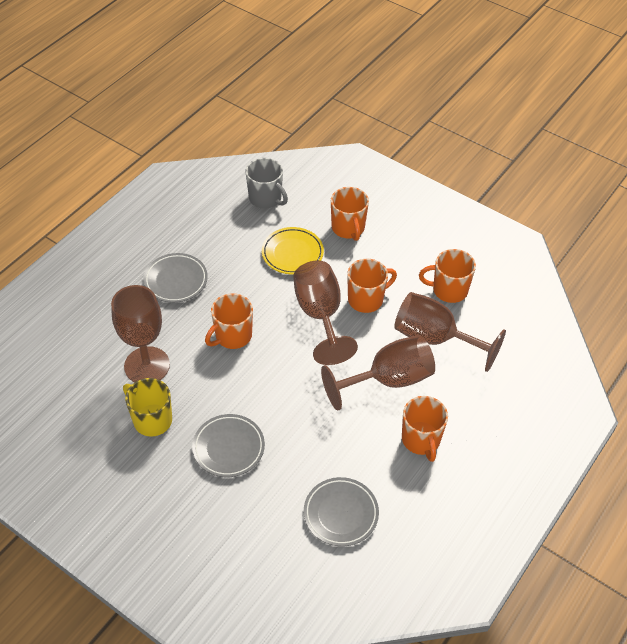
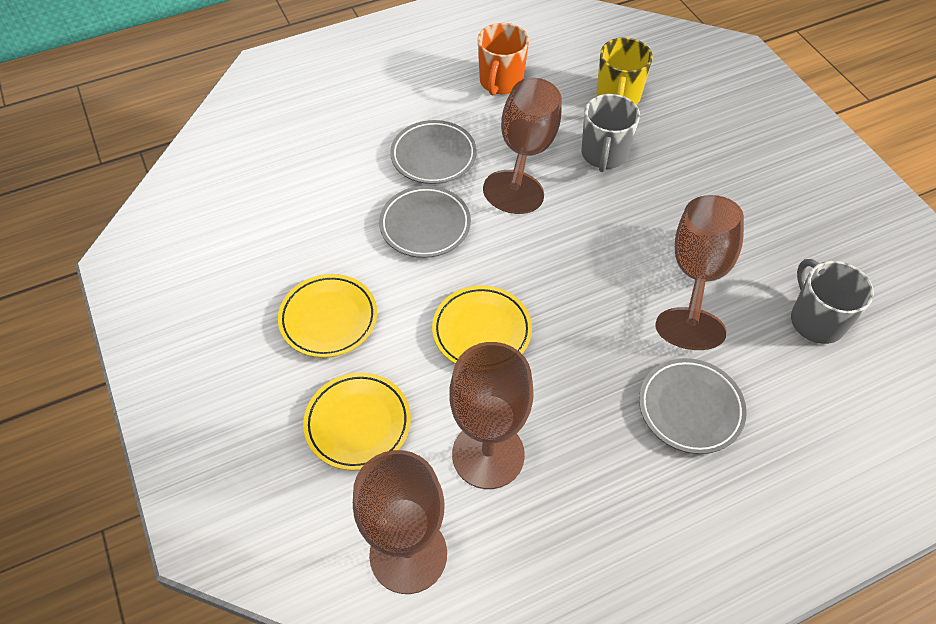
grey mug: 1 -> 2
orange mug: 5 -> 1
yellow plate: 1 -> 3

